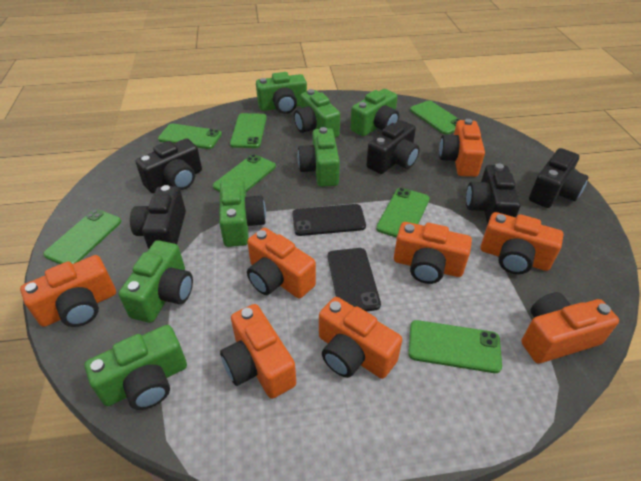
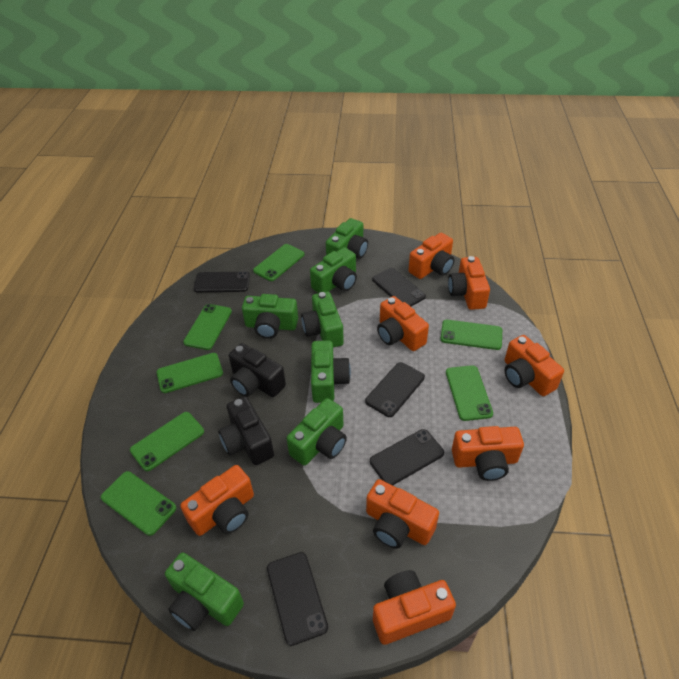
black camera: 5 -> 2
black phone: 2 -> 5

